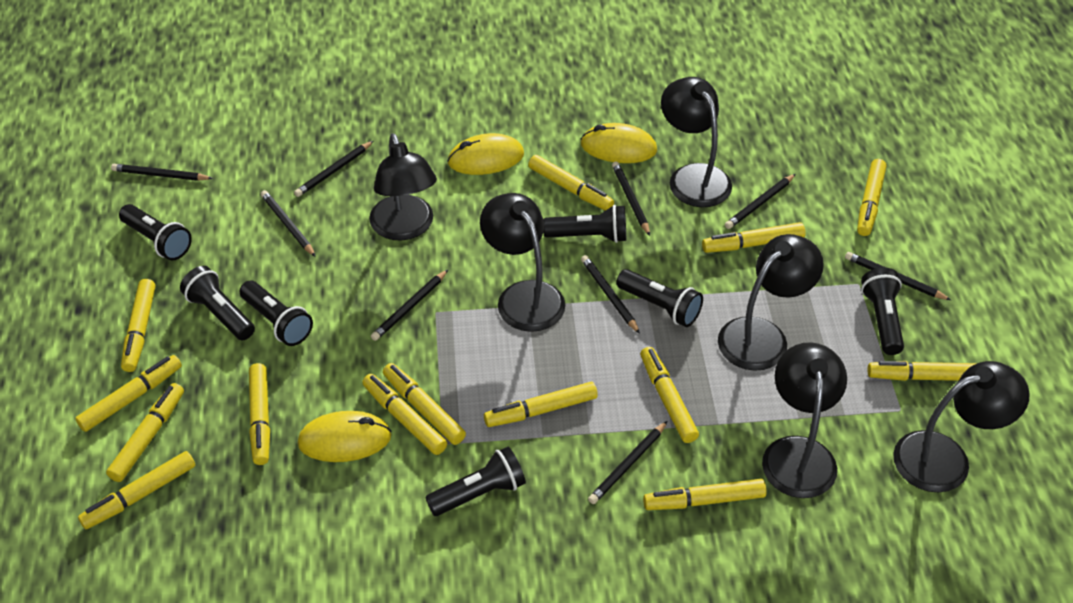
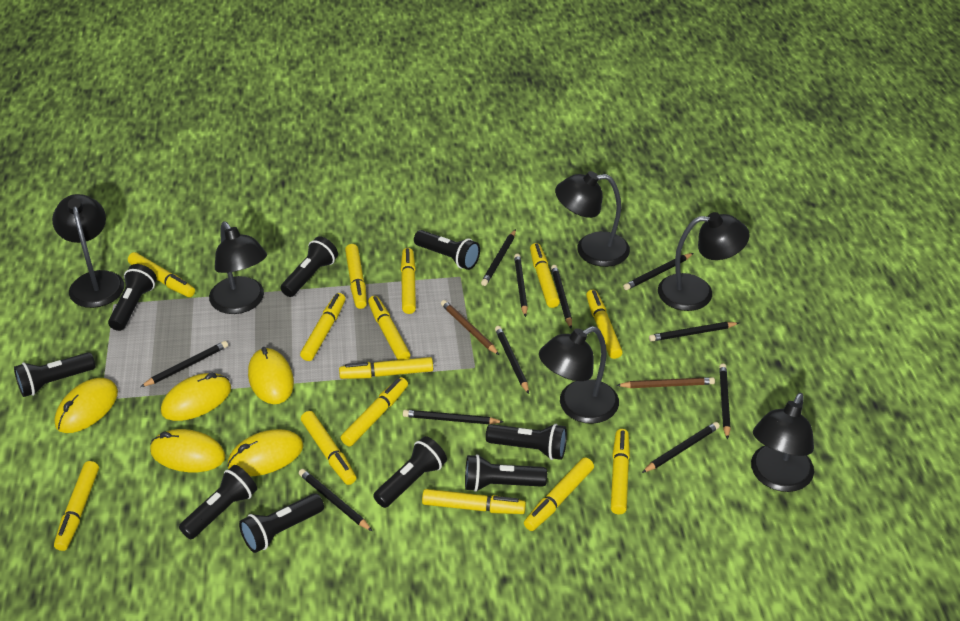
black flashlight: 7 -> 9
black pencil: 9 -> 11
brown pencil: 0 -> 2
yellow mouse: 3 -> 5

